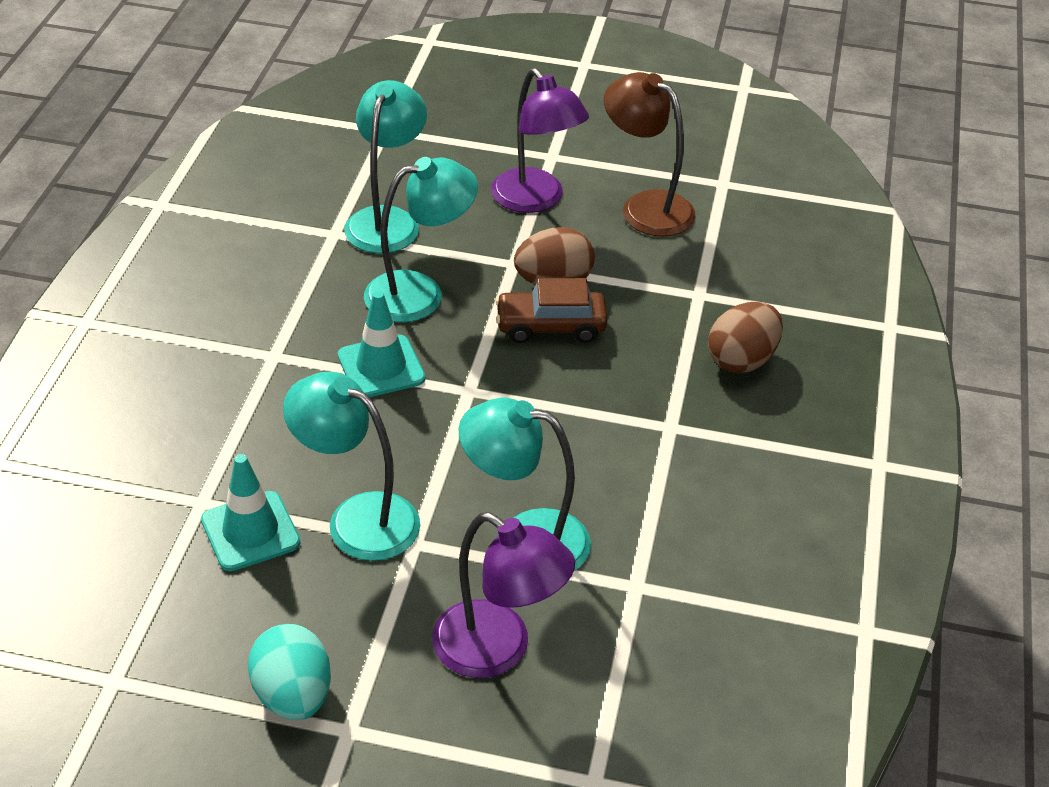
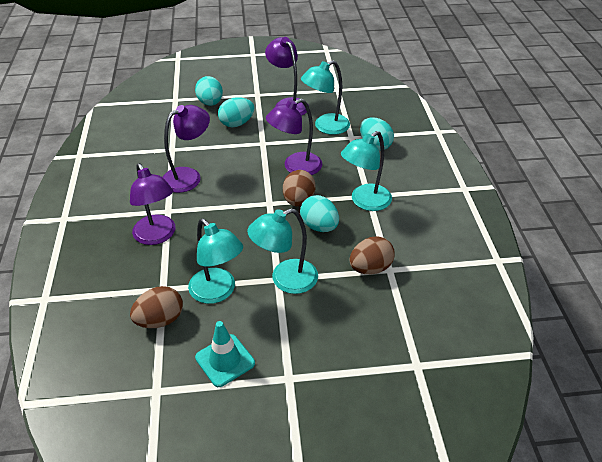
brown car: 1 -> 0
brown egg: 2 -> 3
brown lamp: 1 -> 0
purple lamp: 2 -> 4
turquoise egg: 1 -> 4
turquoise traffic cone: 2 -> 1

